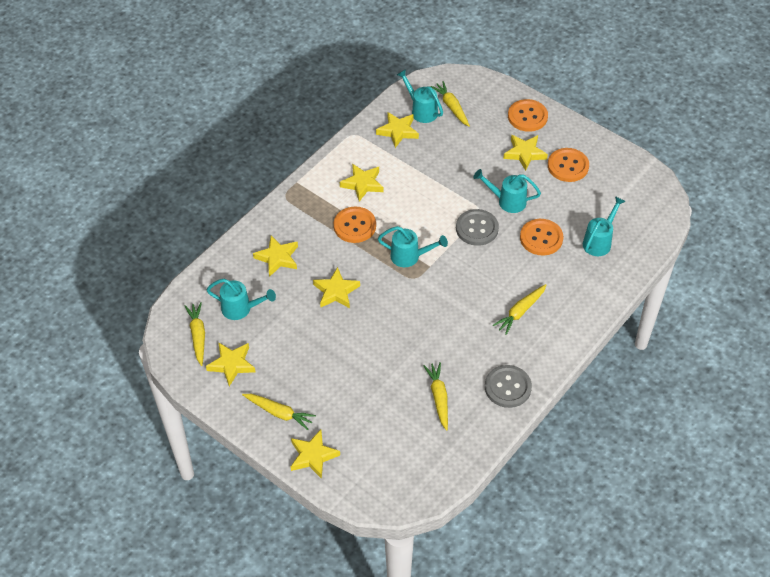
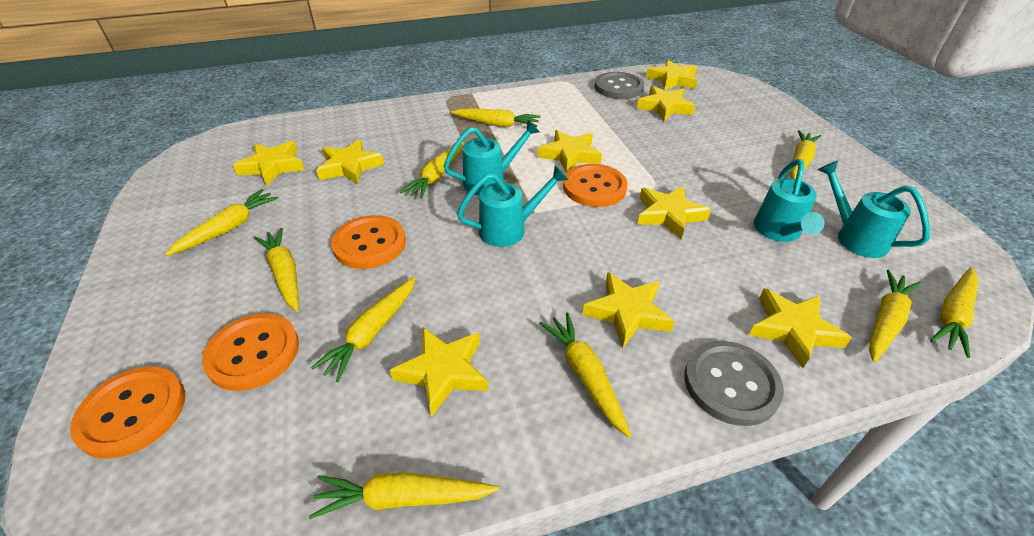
turquoise watering can: 5 -> 4
yellow carrot: 5 -> 10
yellow star: 7 -> 9

